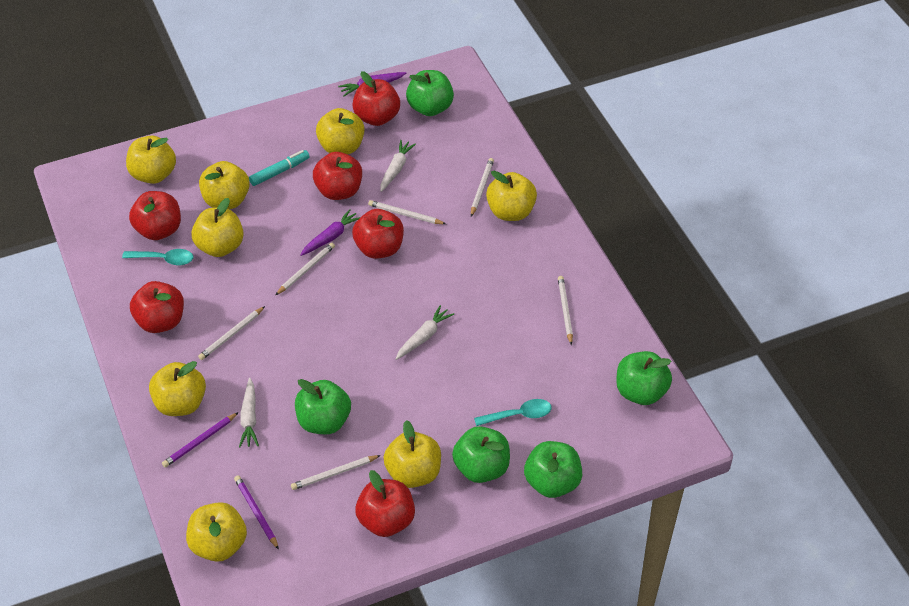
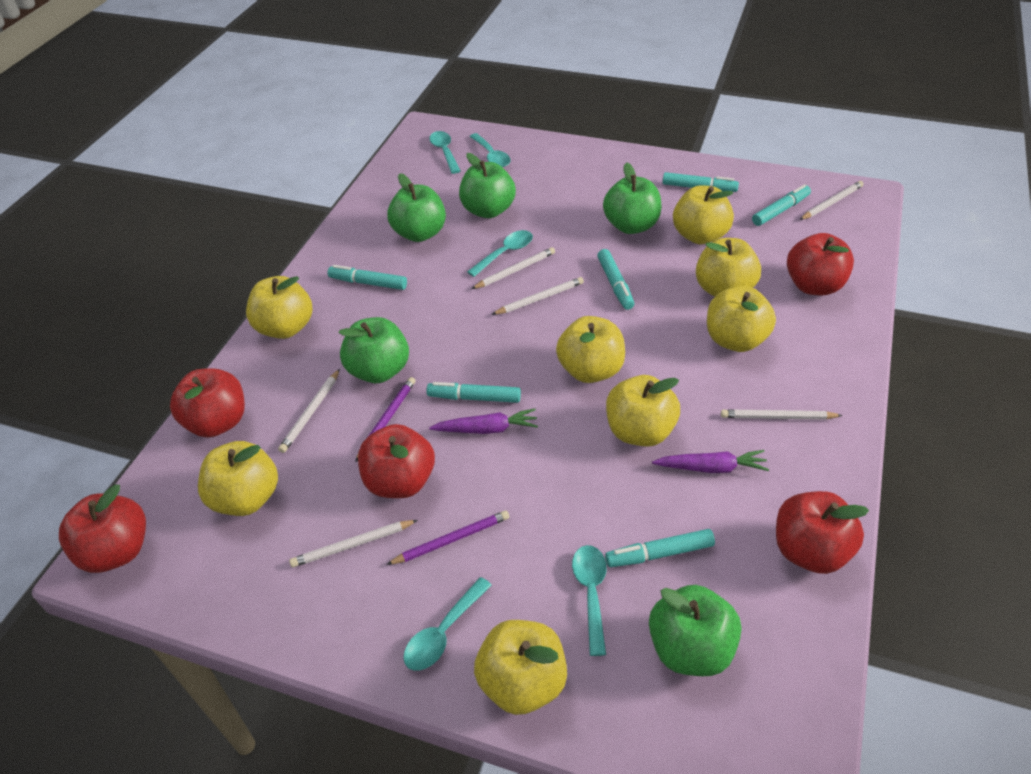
red apple: 6 -> 5
turquoise marker: 1 -> 6
turquoise spoon: 2 -> 5
white carrot: 3 -> 0

